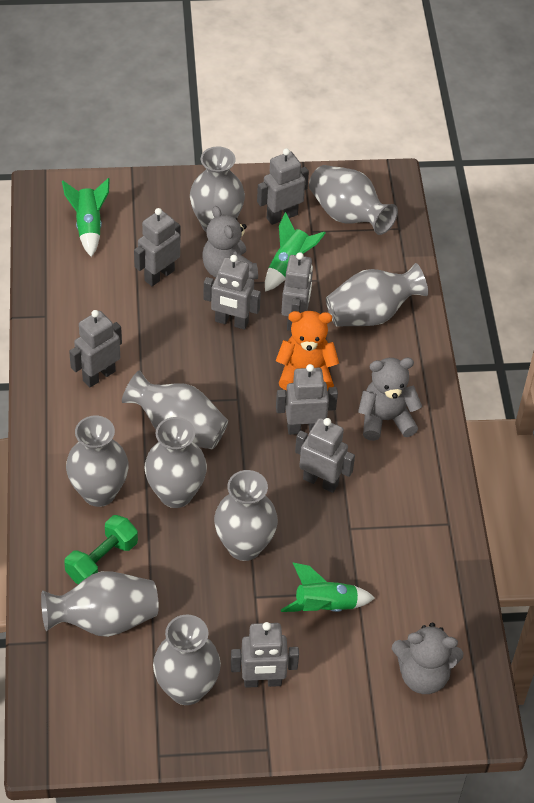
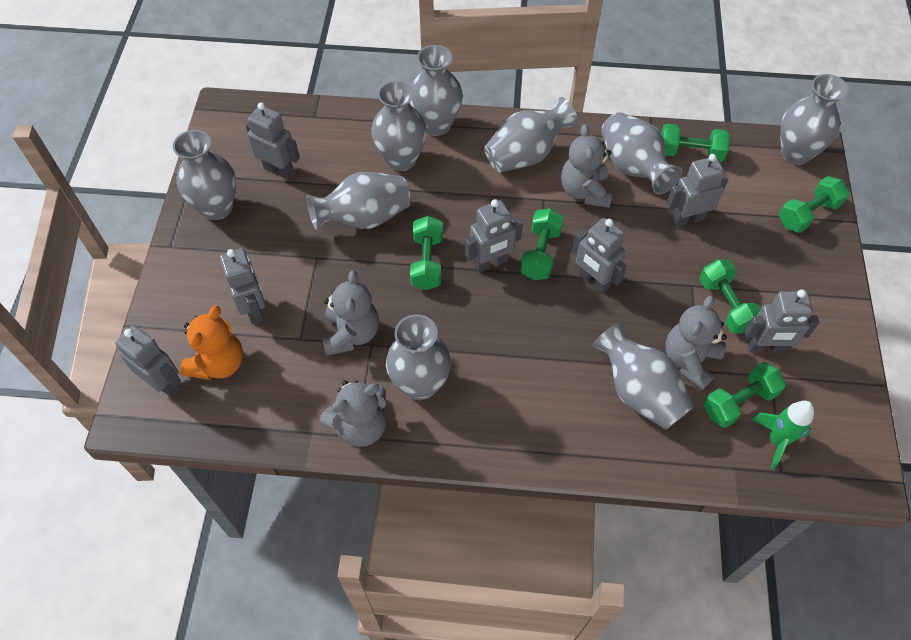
green dumbbell: 1 -> 6
green rocket: 3 -> 1
grey robot: 8 -> 7
grey teddy bear: 3 -> 4

